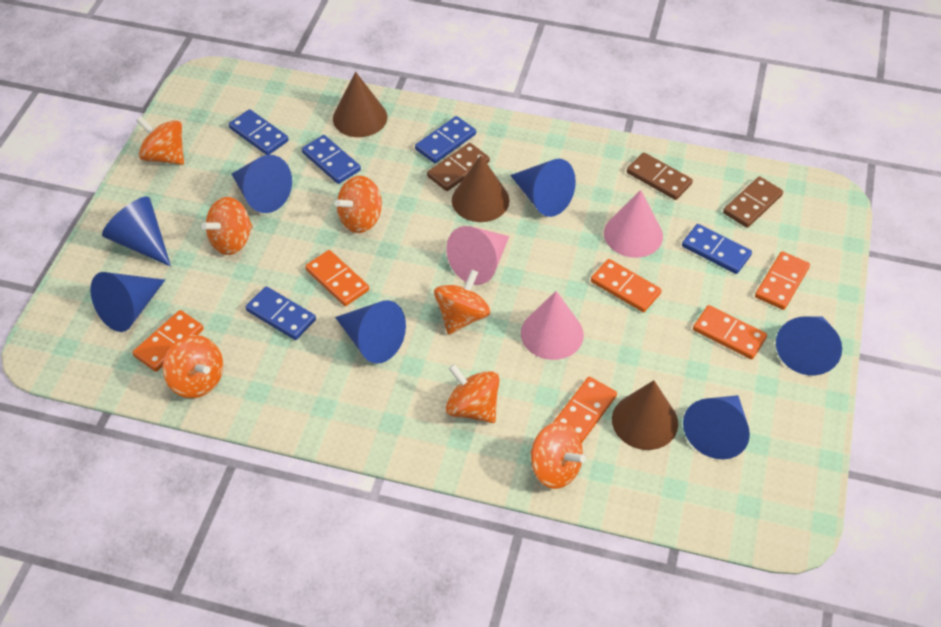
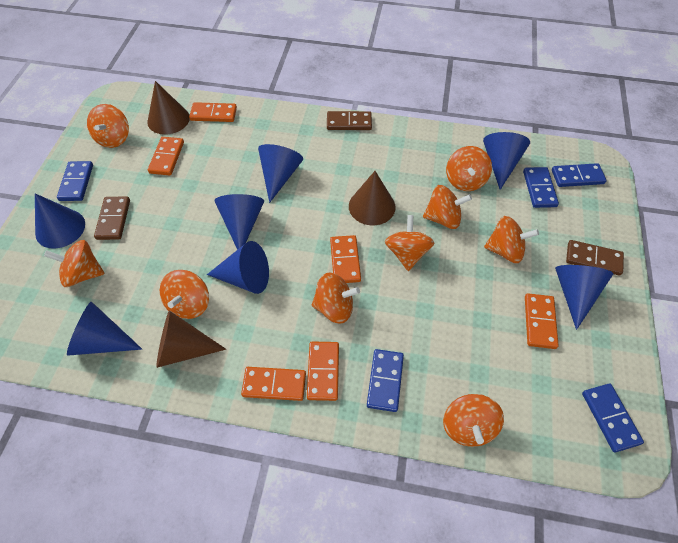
orange spinning top: 7 -> 9
pink cone: 3 -> 0

